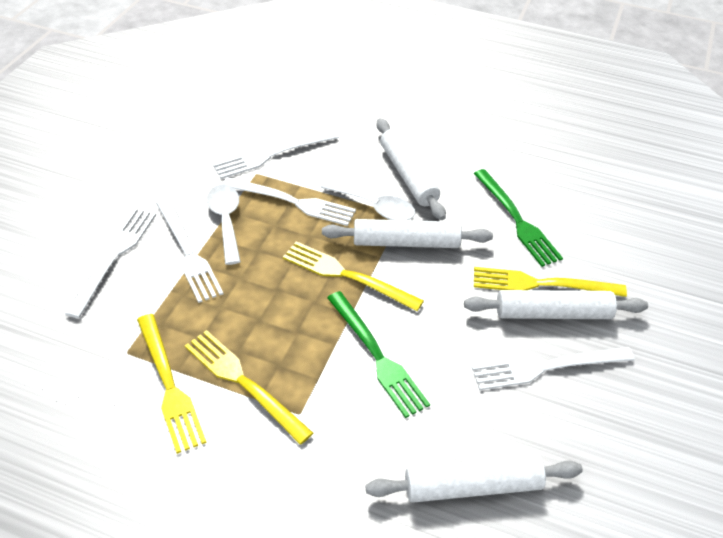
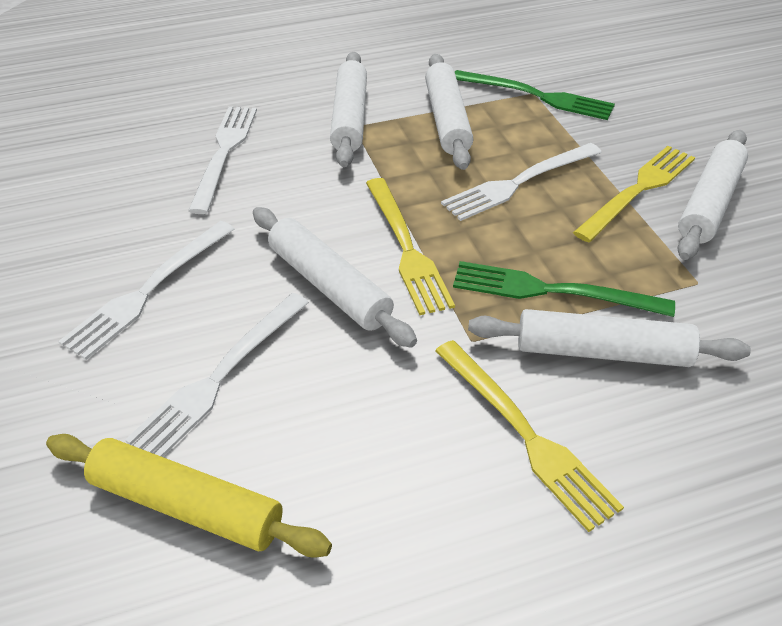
white fork: 5 -> 4
white rolling pin: 4 -> 5
white spoon: 2 -> 0
yellow fork: 4 -> 3
yellow rolling pin: 0 -> 1

